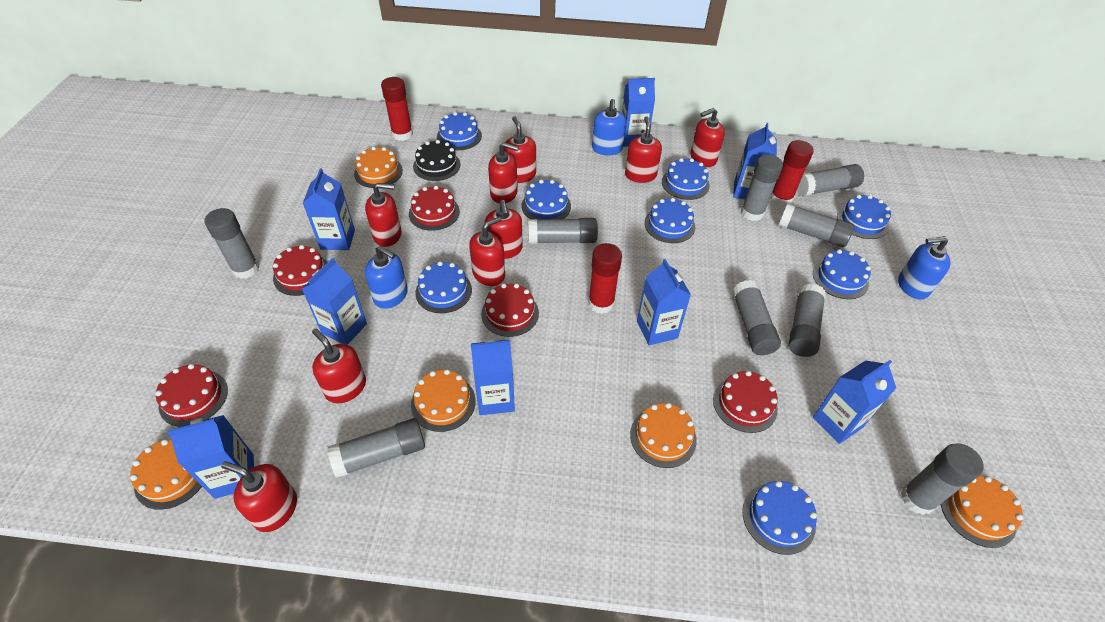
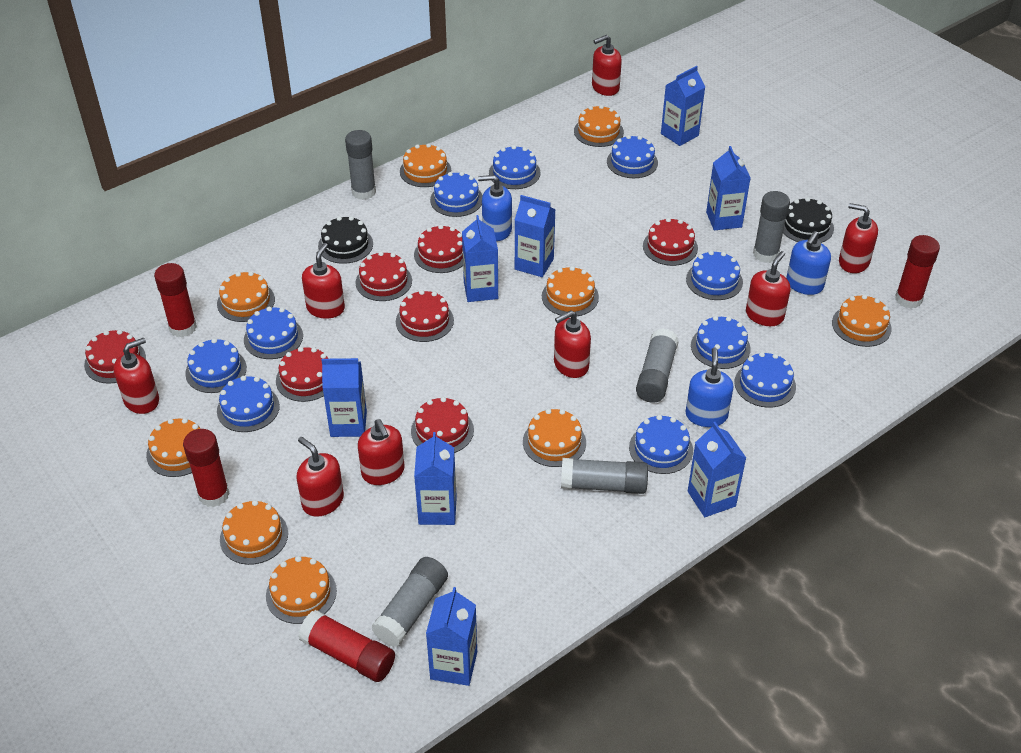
black cake: 1 -> 2
blue cake: 8 -> 10
grey glue stick: 9 -> 5
orange cake: 5 -> 9
red cake: 5 -> 7
red glue stick: 3 -> 4
red soap dispenser: 9 -> 8

